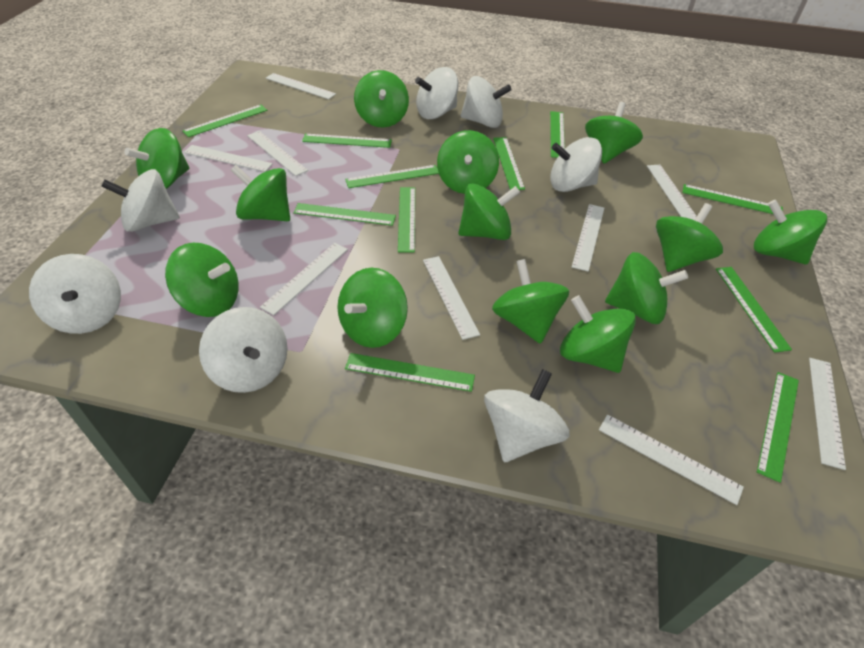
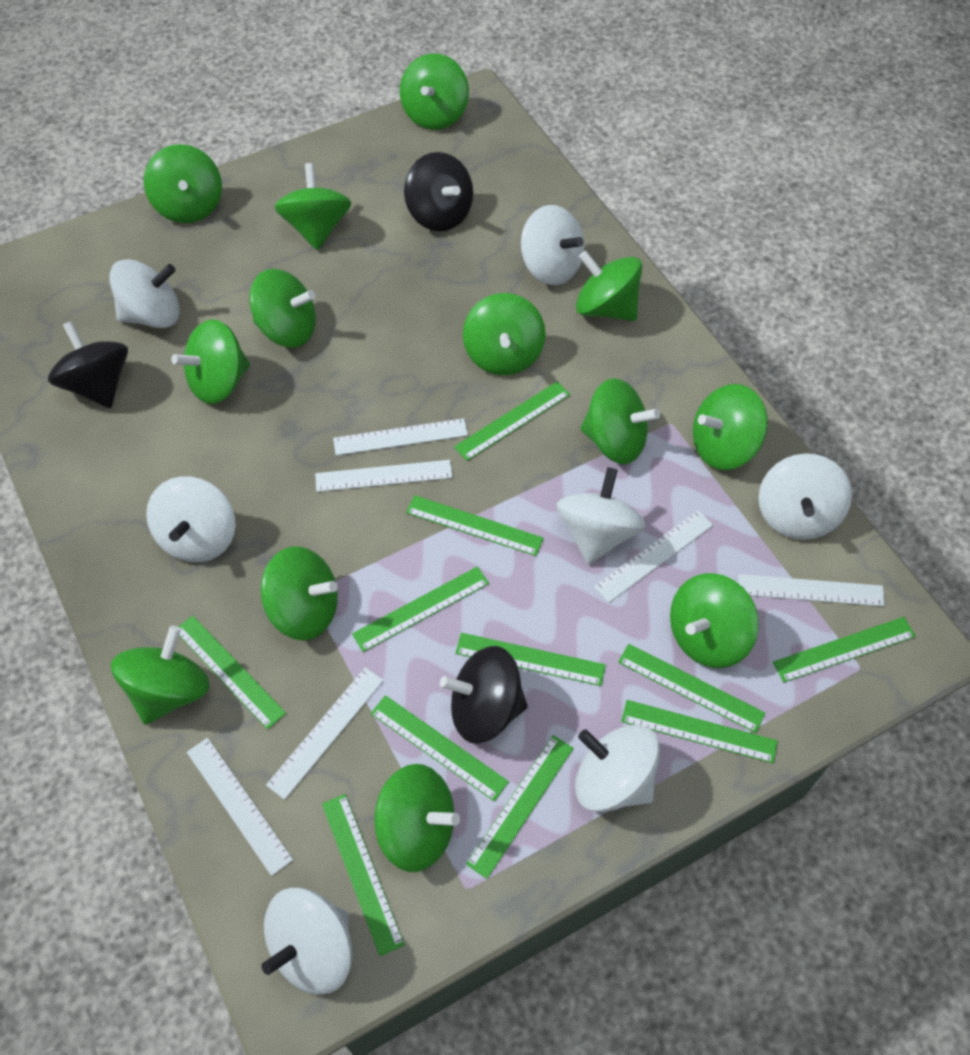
black spinning top: 0 -> 3
white ruler: 9 -> 6

